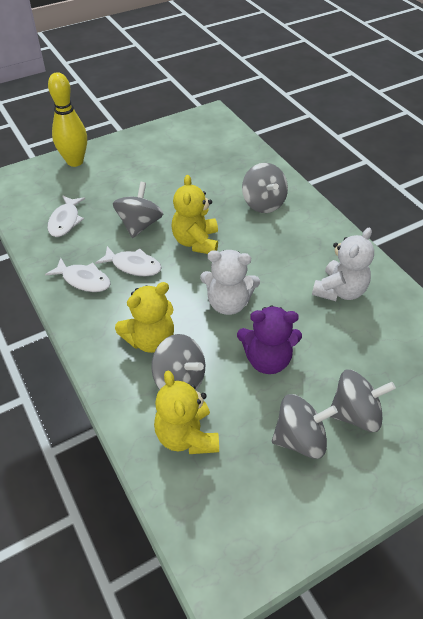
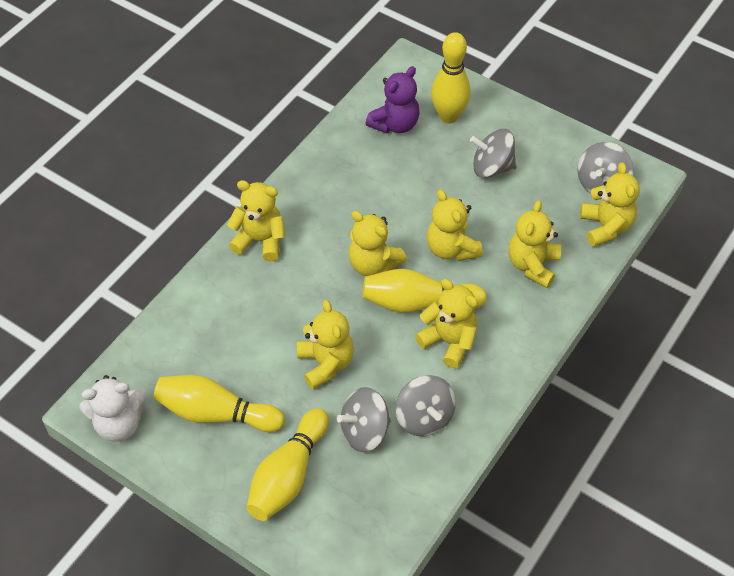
grey spinning top: 5 -> 4
white fish: 3 -> 0
white teddy bear: 2 -> 1
yellow bowling pin: 1 -> 4
yellow teddy bear: 3 -> 7

